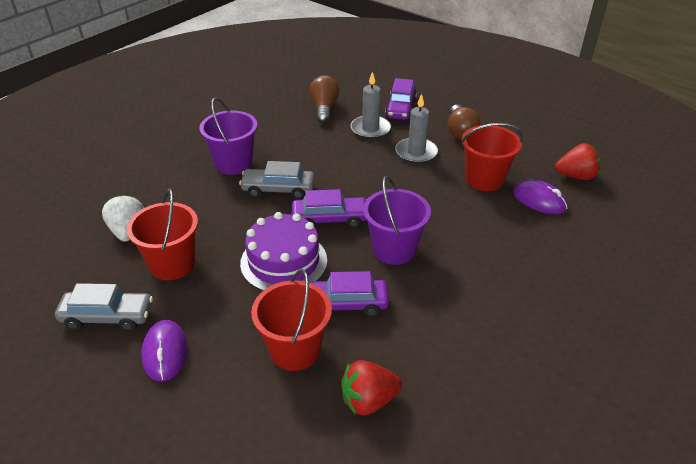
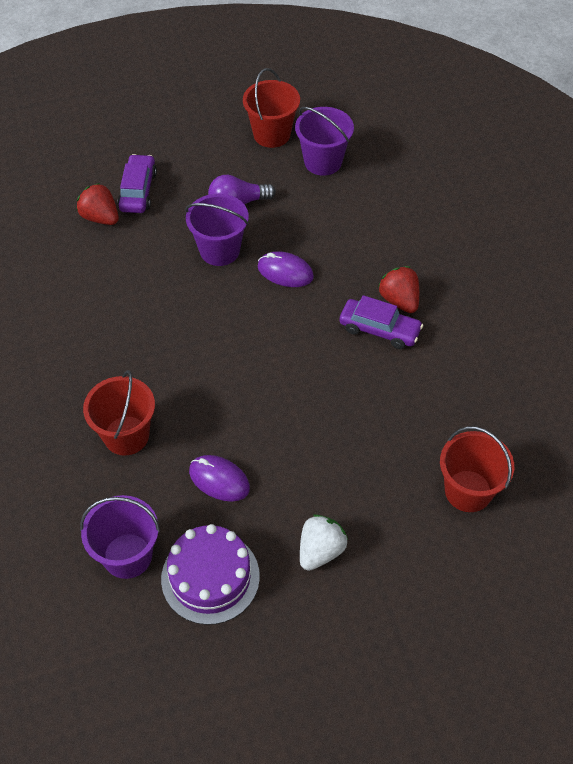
brown light bulb: 2 -> 0
grey candle: 2 -> 0
grey car: 2 -> 0
purple bucket: 2 -> 3
purple car: 3 -> 2
purple light bulb: 0 -> 1

